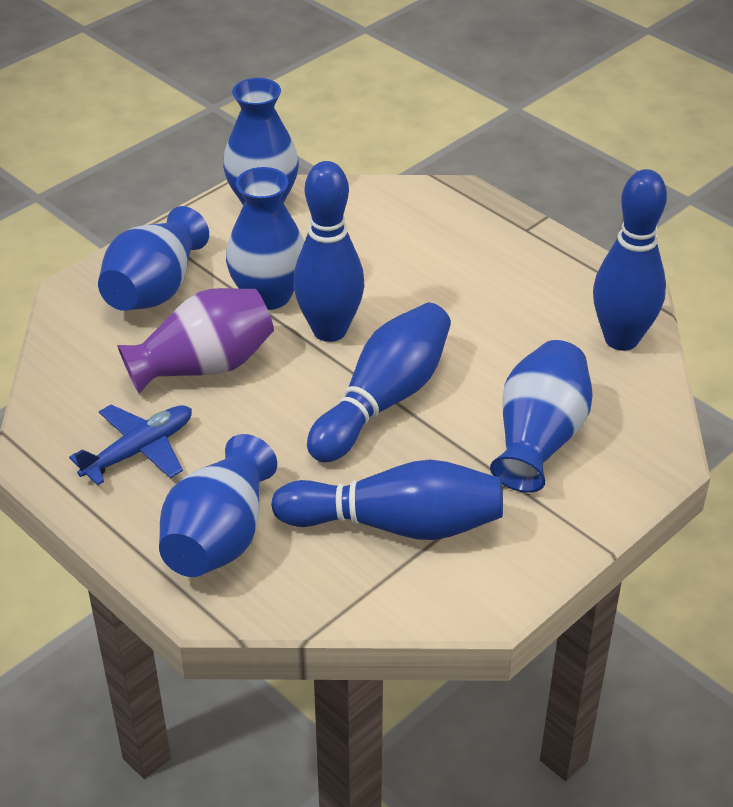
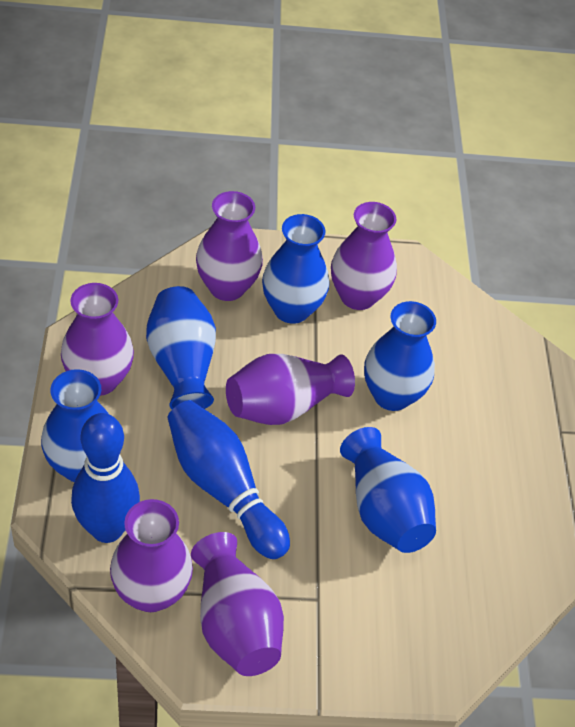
blue bowling pin: 4 -> 2
blue plane: 1 -> 0
purple vase: 1 -> 6

